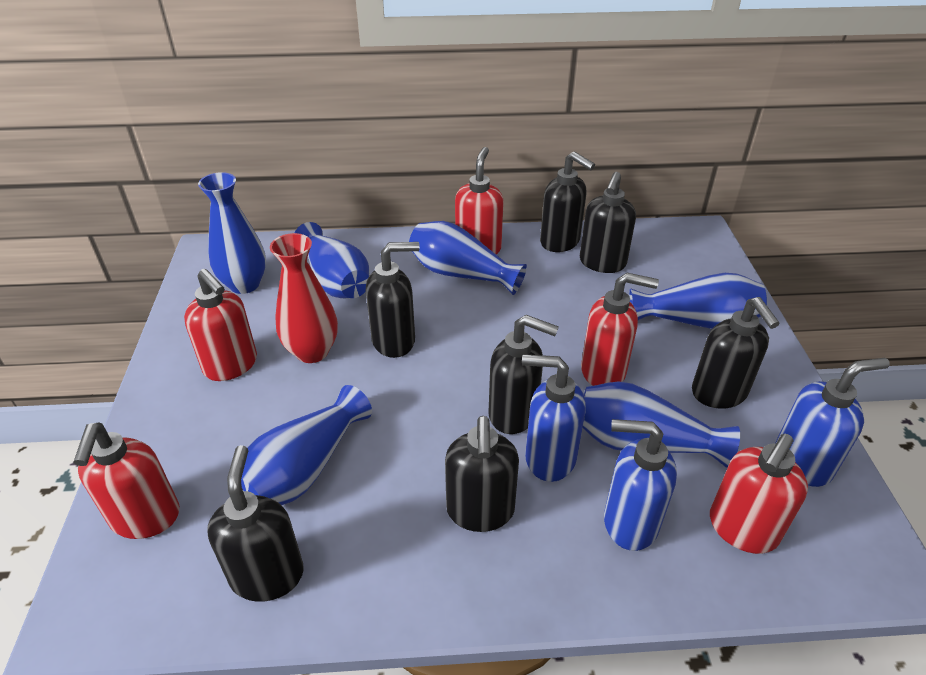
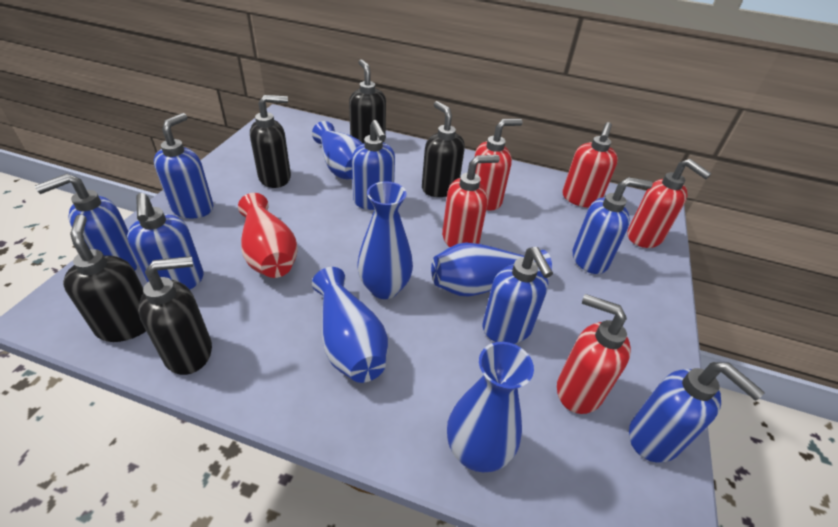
black soap dispenser: 7 -> 5
blue soap dispenser: 3 -> 7
blue vase: 6 -> 5

